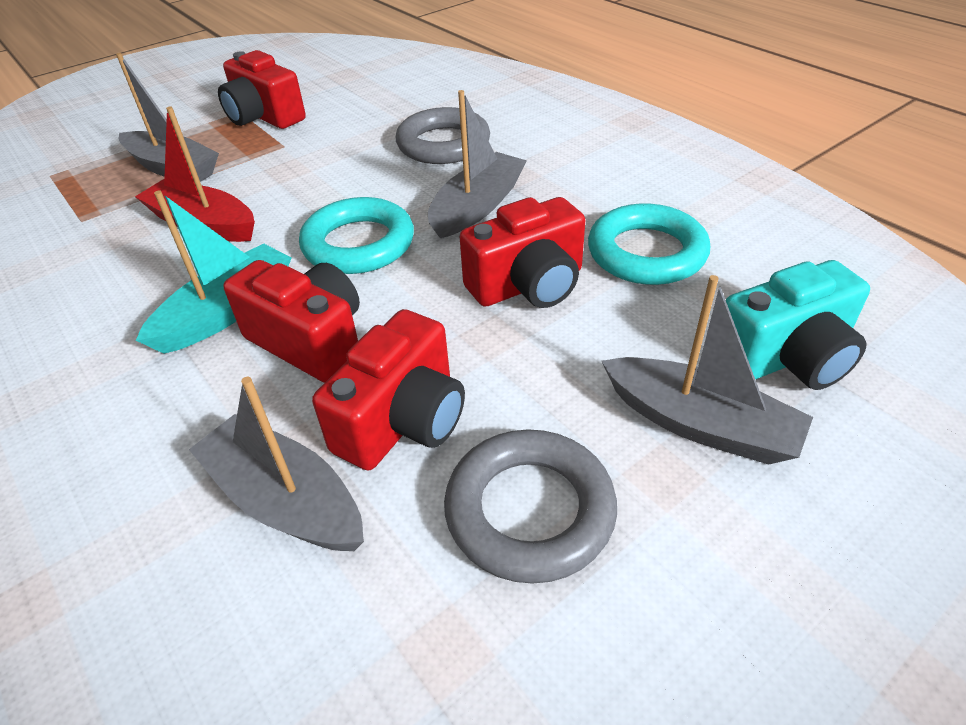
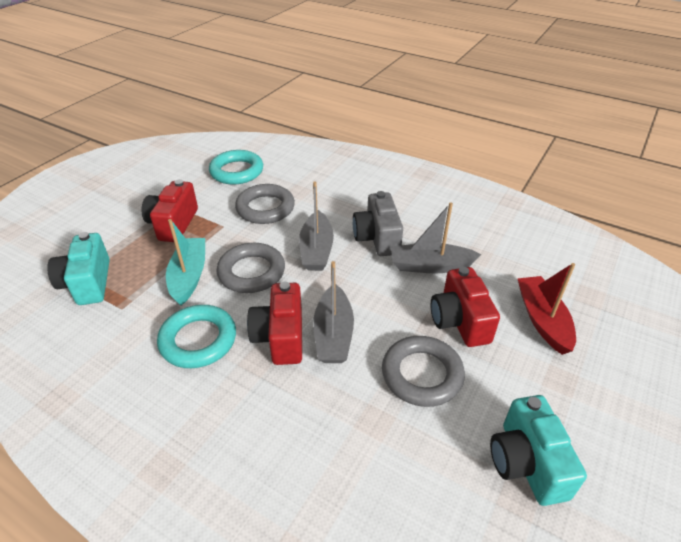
grey boat: 4 -> 3
grey camera: 0 -> 1
grey ring: 2 -> 3
red camera: 4 -> 3
turquoise camera: 1 -> 2

